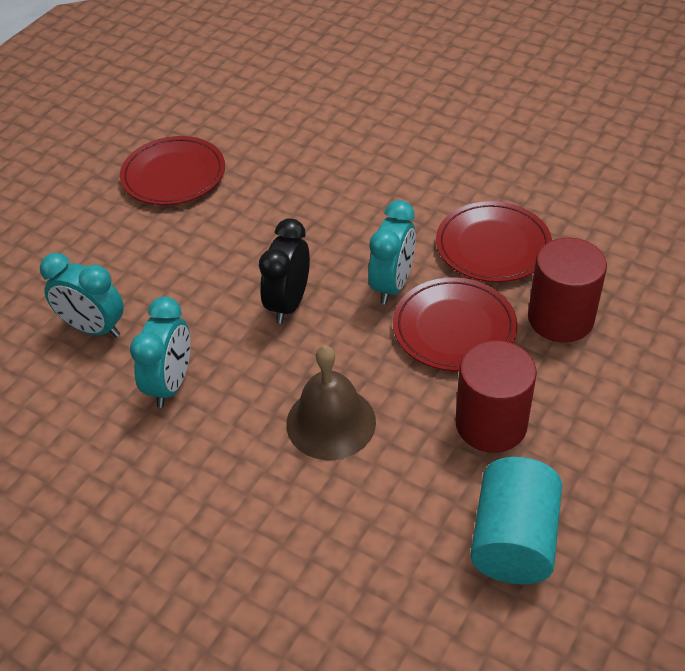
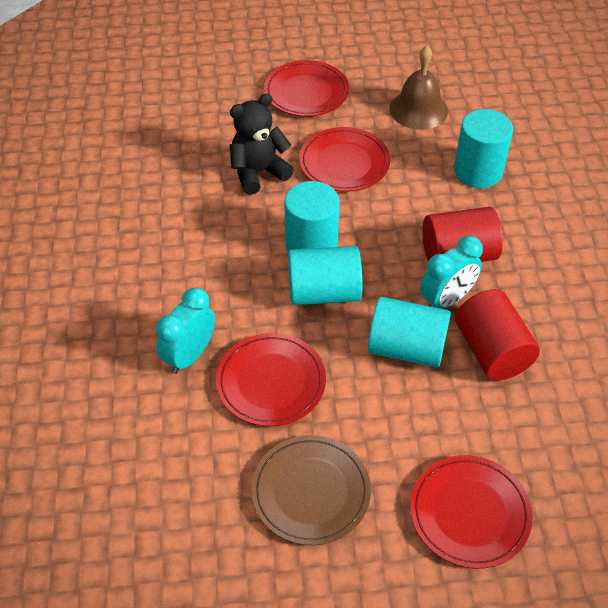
black clock: 1 -> 0
black teddy bear: 0 -> 1
brown plate: 0 -> 1
red plate: 3 -> 4
turquoise clock: 3 -> 2
turquoise cylinder: 1 -> 4

